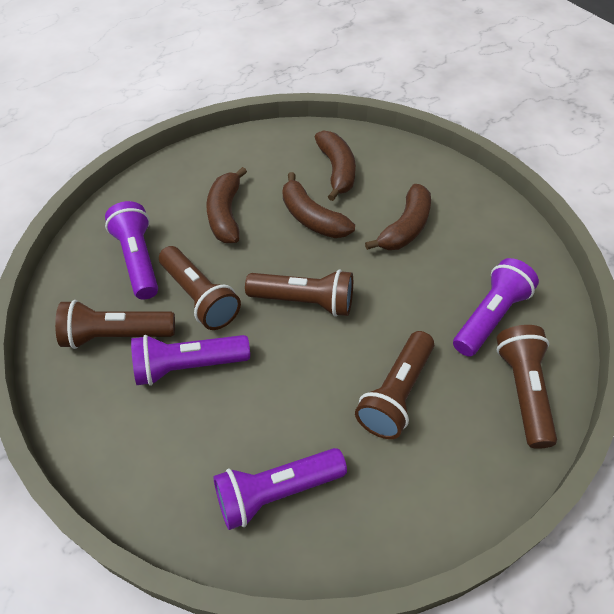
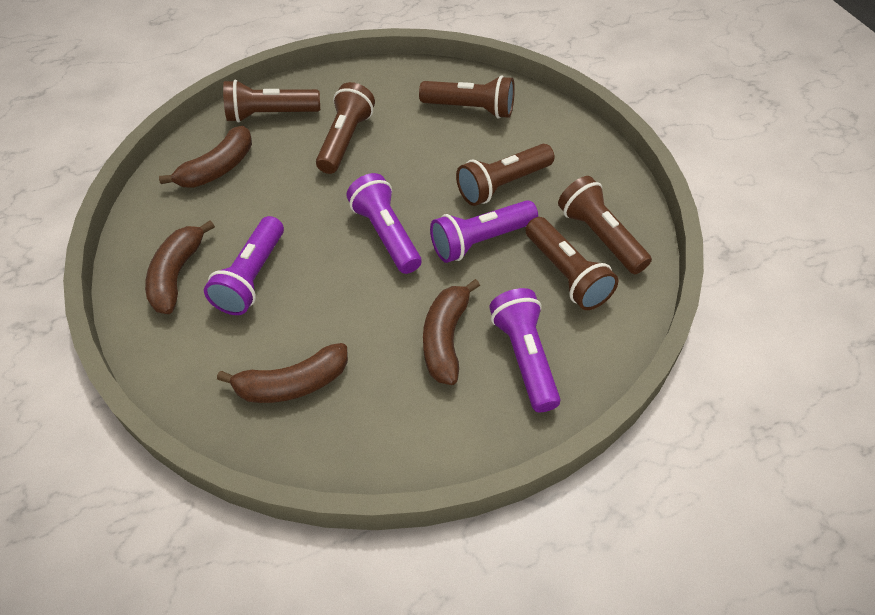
brown flashlight: 5 -> 6

